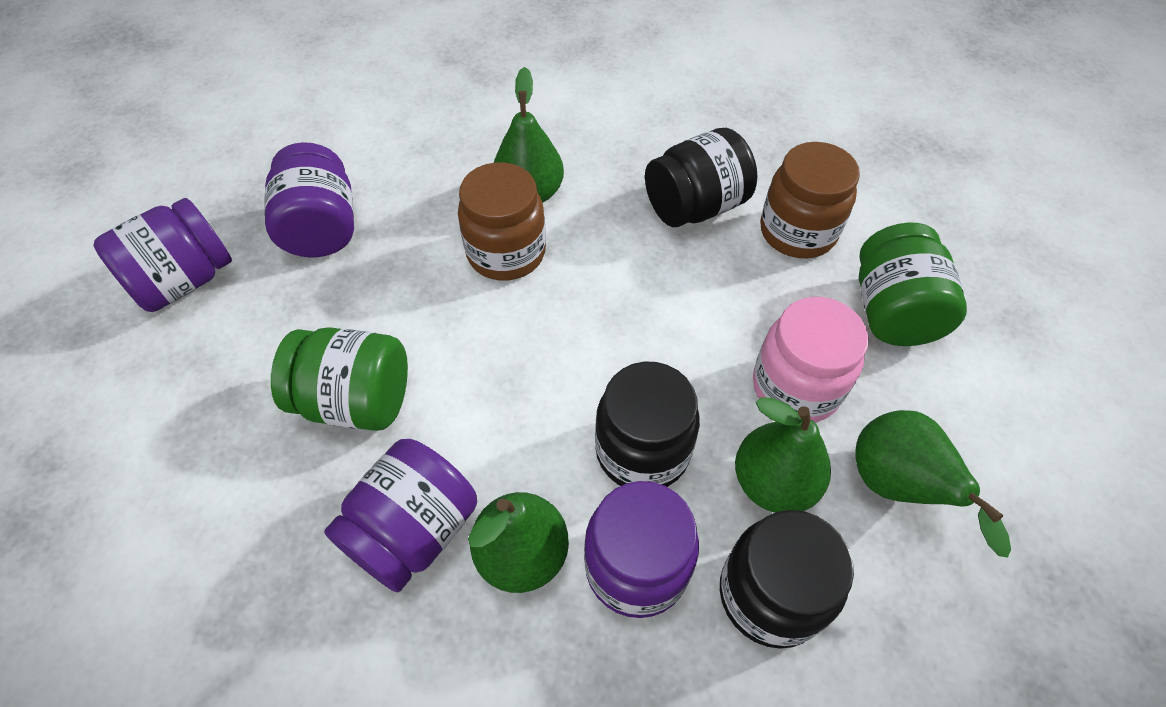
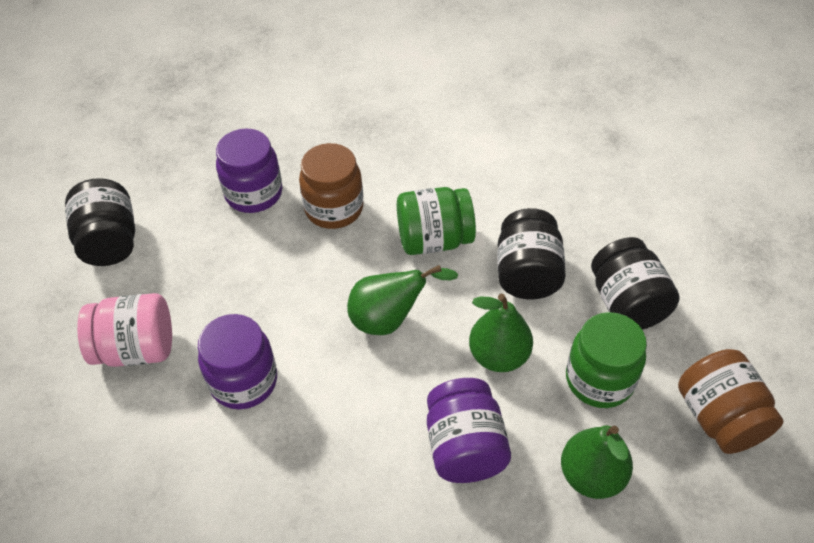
green pear: 4 -> 3
purple jar: 4 -> 3

